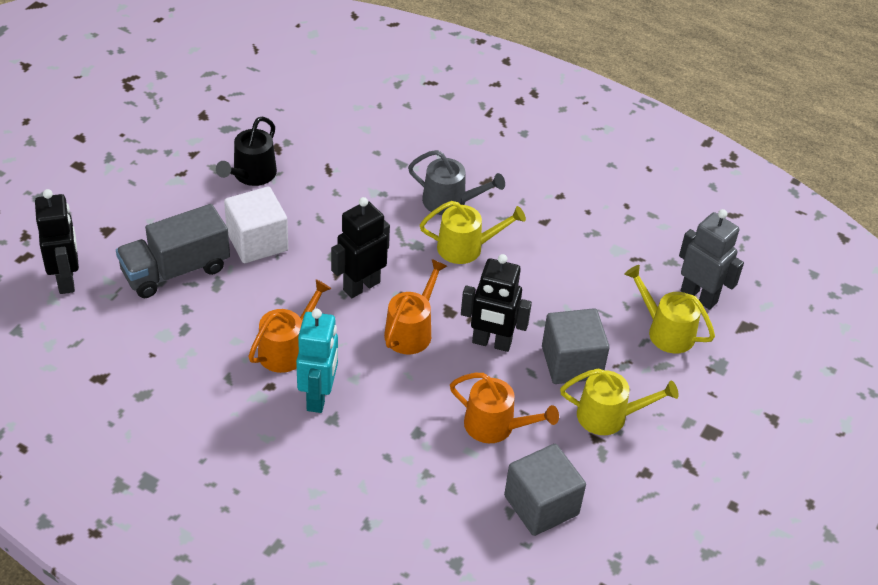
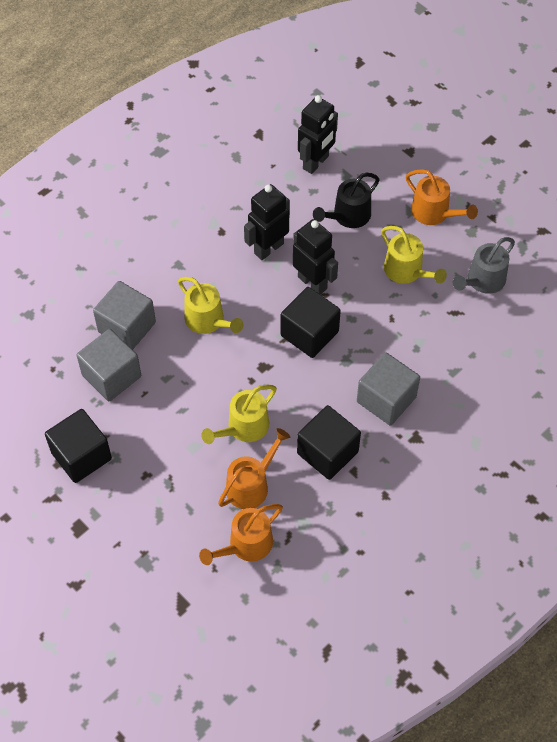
black cube: 0 -> 3
grey cube: 2 -> 3
grey robot: 1 -> 0
grey truck: 1 -> 0
turquoise robot: 1 -> 0
white cube: 1 -> 0

